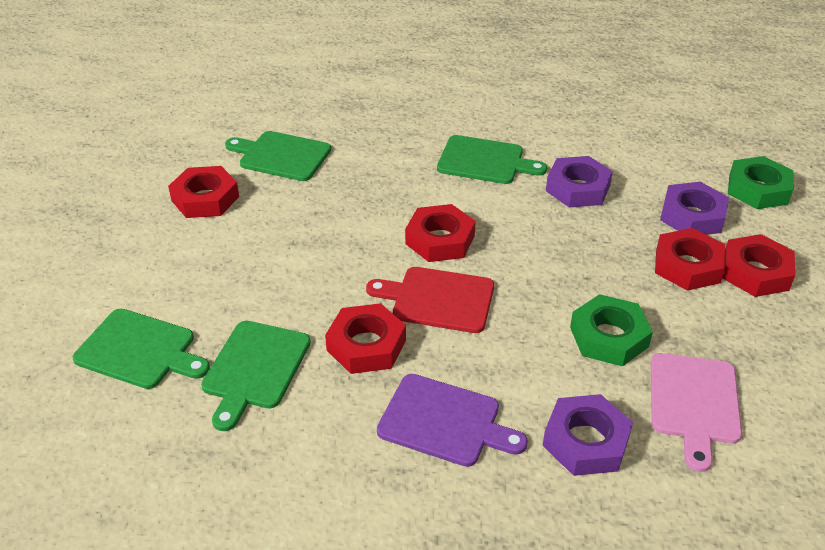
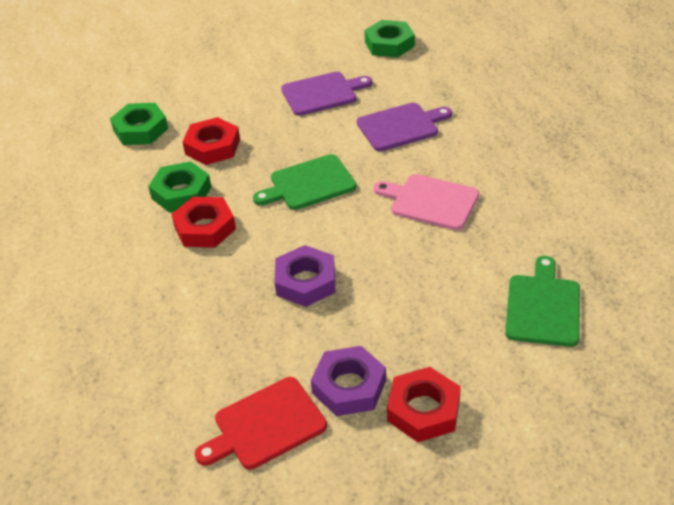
green cutting board: 4 -> 2
green nut: 2 -> 3
purple cutting board: 1 -> 2
purple nut: 3 -> 2
red nut: 5 -> 3

